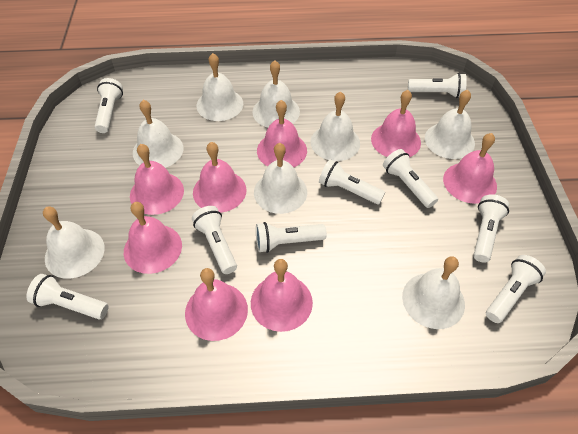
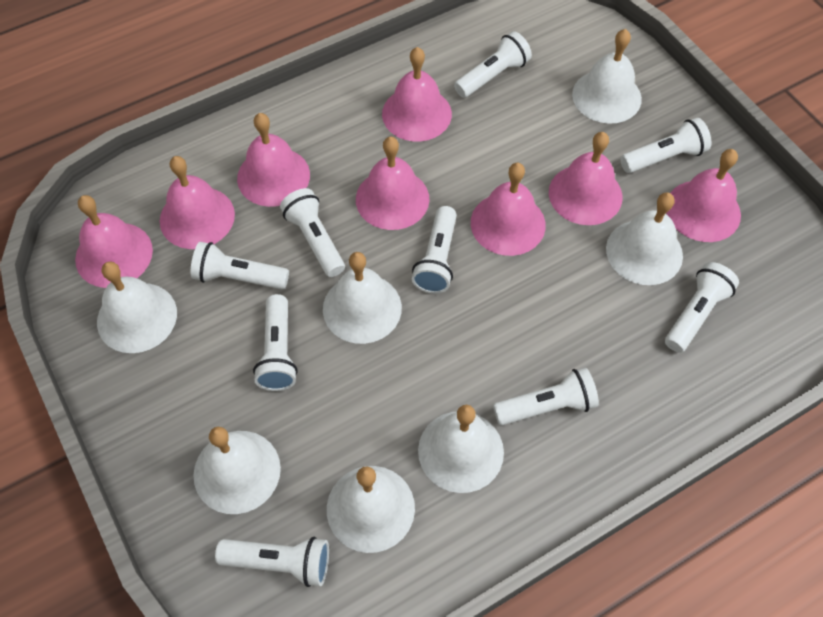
white bell: 8 -> 7

